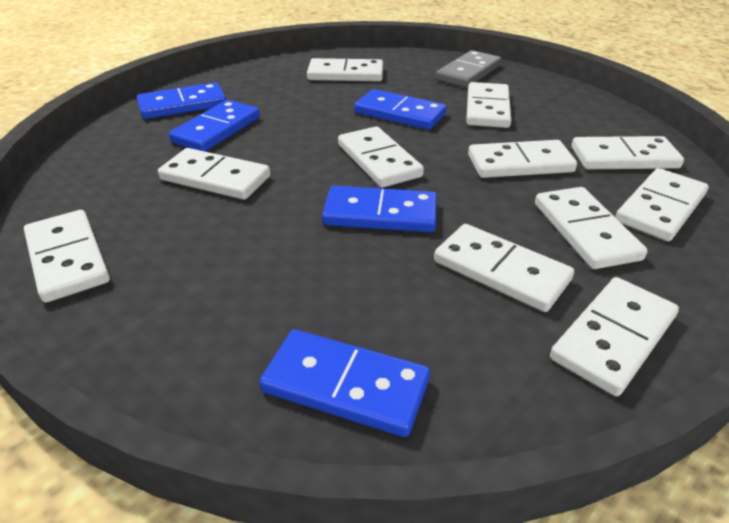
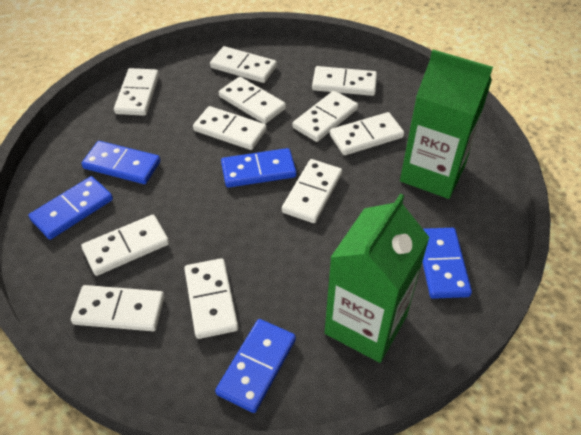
green carton: 0 -> 2
grey domino: 1 -> 0

